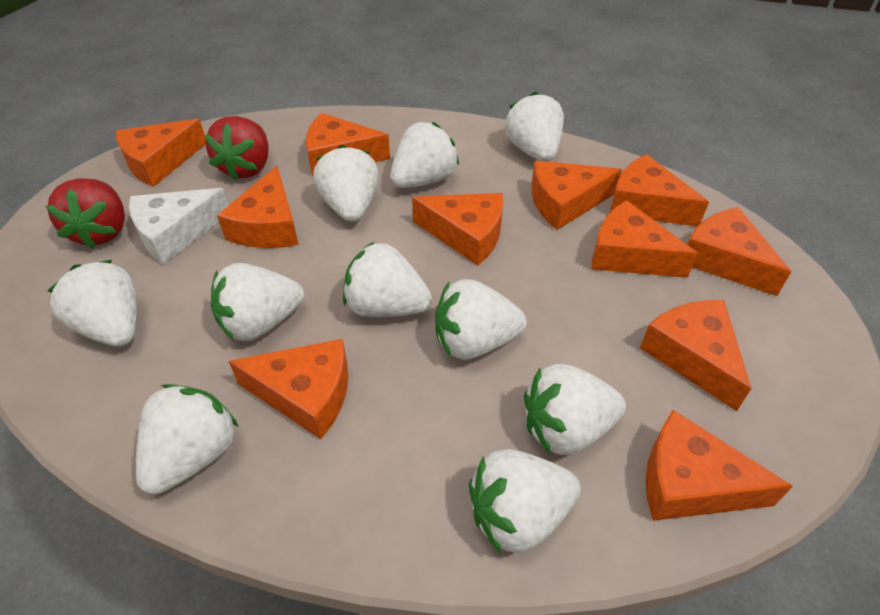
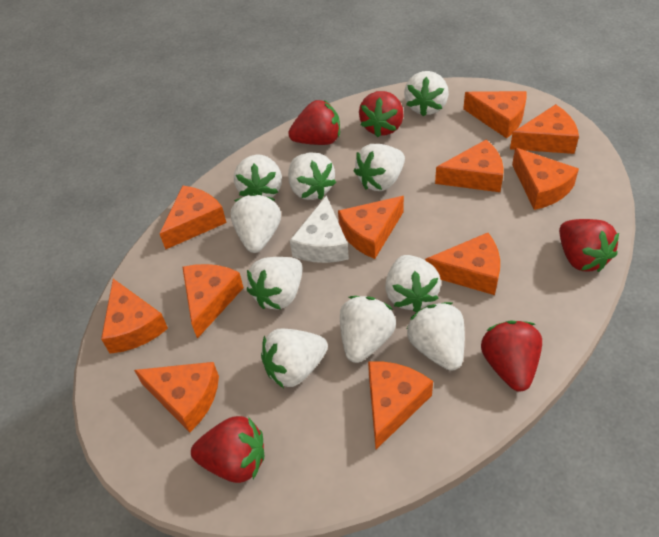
red strawberry: 2 -> 5

